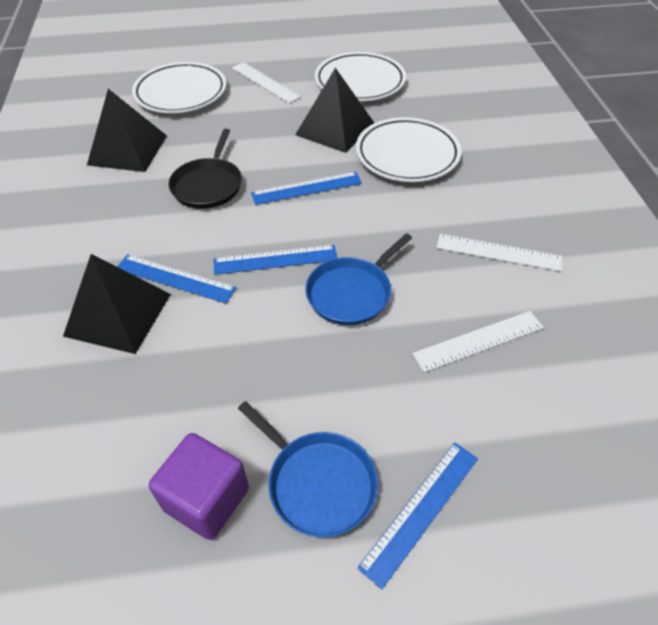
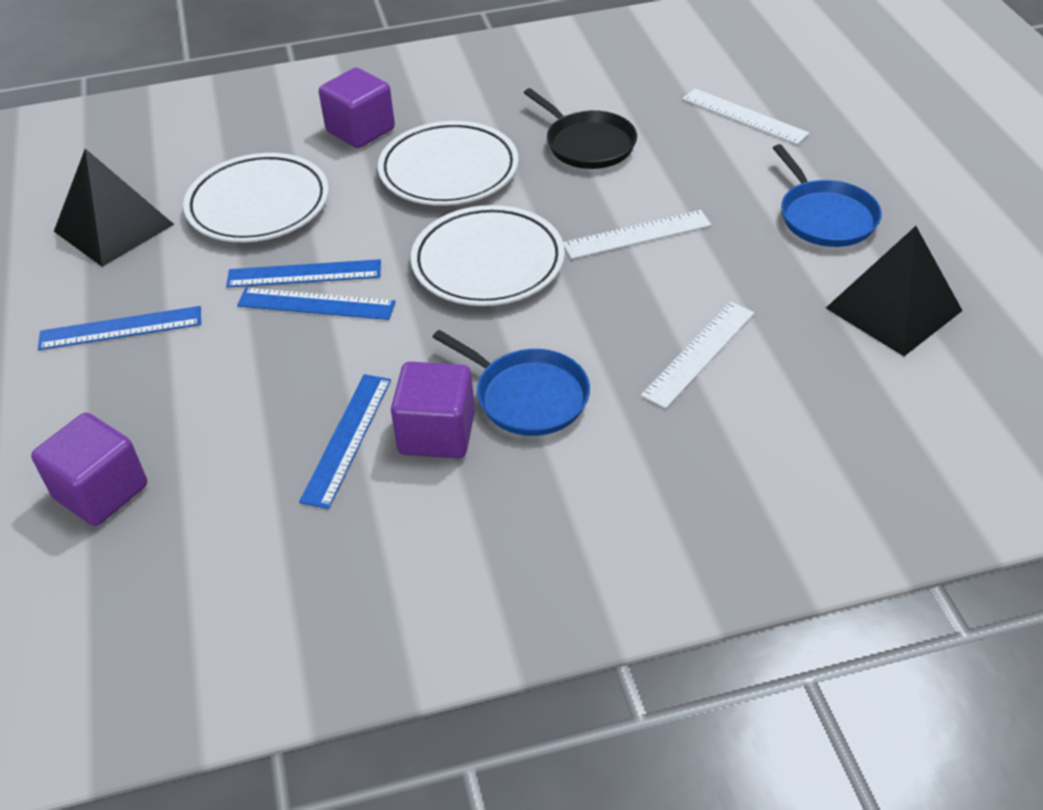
black pyramid: 3 -> 2
purple cube: 1 -> 3

